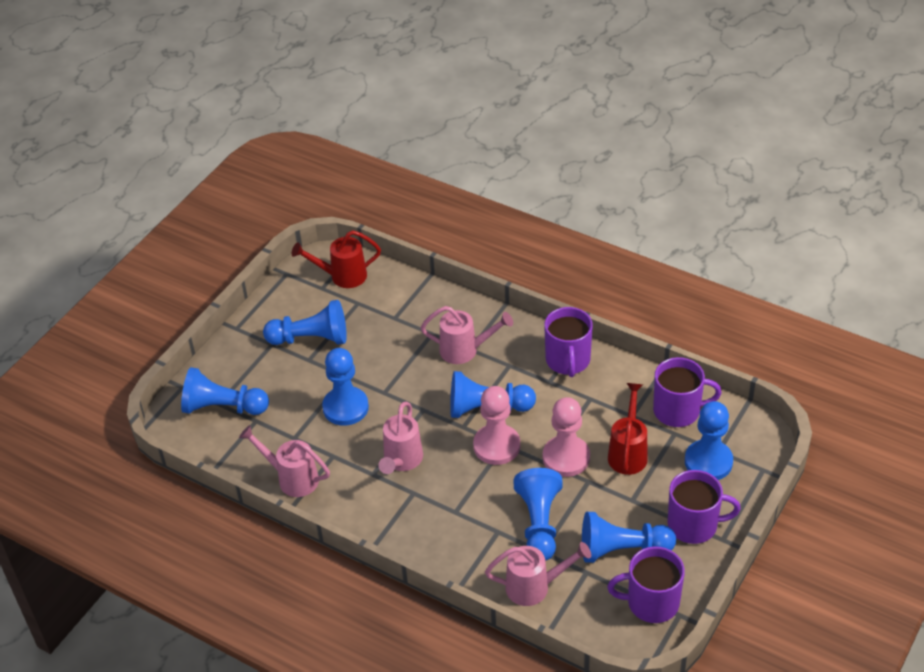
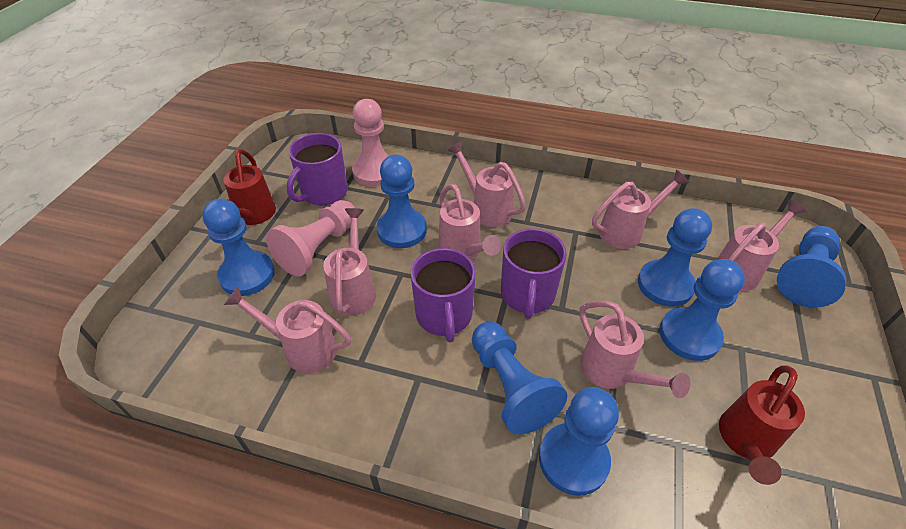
pink watering can: 4 -> 7
purple mug: 4 -> 3

